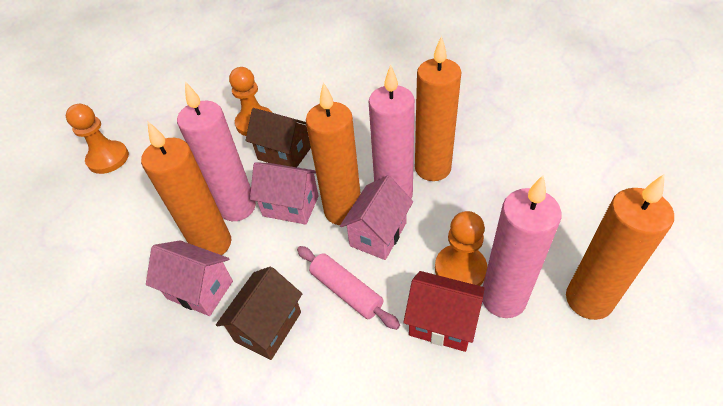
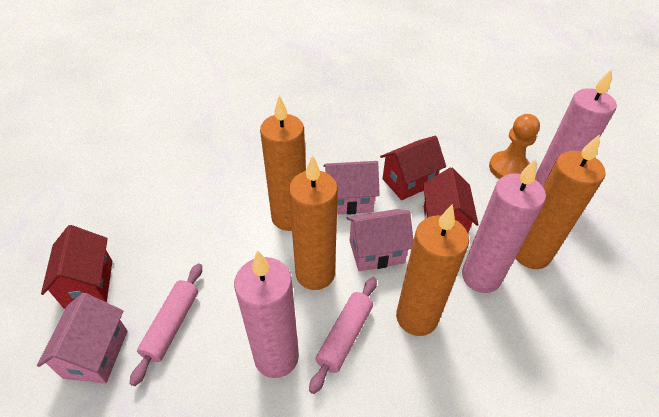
brown house: 2 -> 0
orange pawn: 3 -> 1
pink rolling pin: 1 -> 2
red house: 1 -> 3

